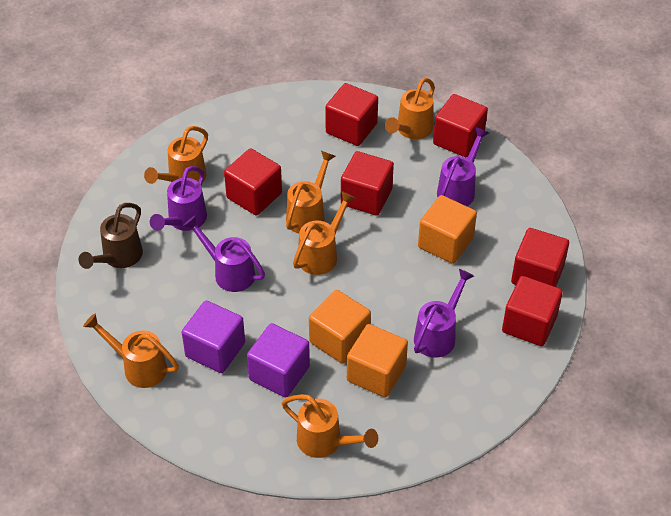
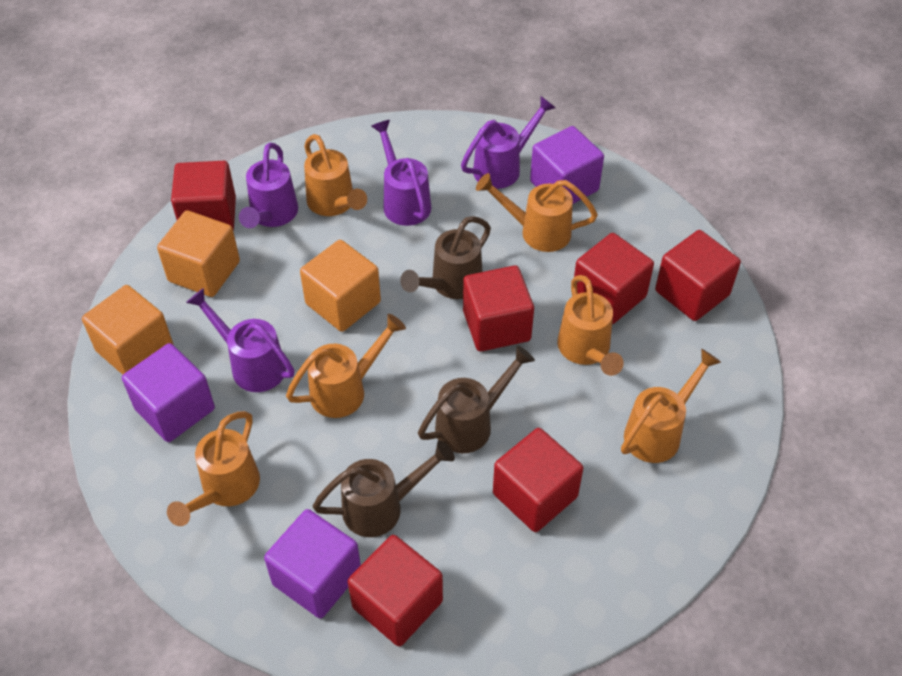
brown watering can: 1 -> 3
purple cube: 2 -> 3

